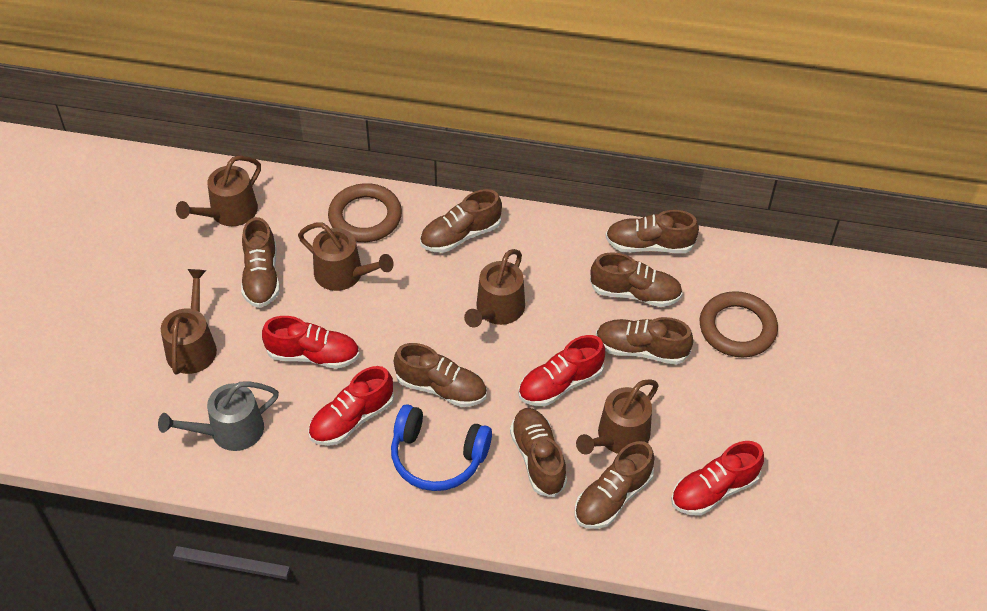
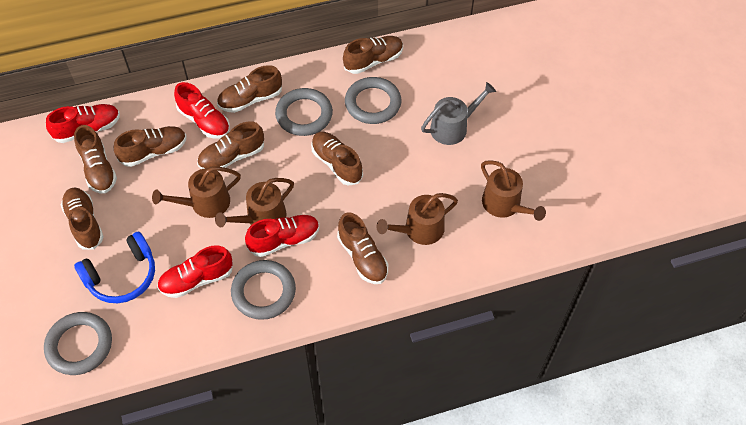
brown ring: 2 -> 0
brown watering can: 5 -> 4
grey ring: 0 -> 4

